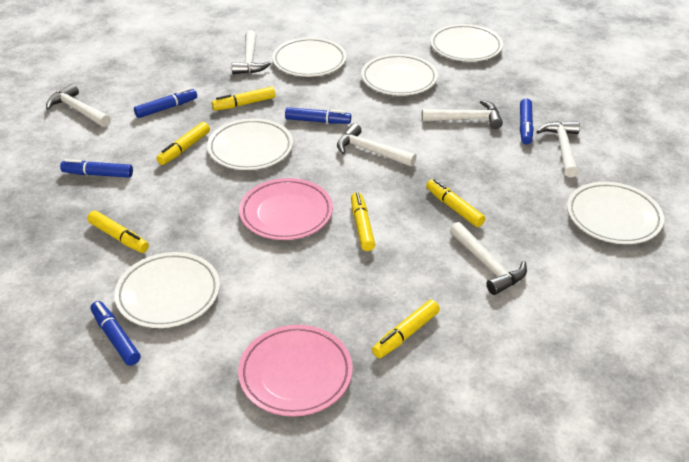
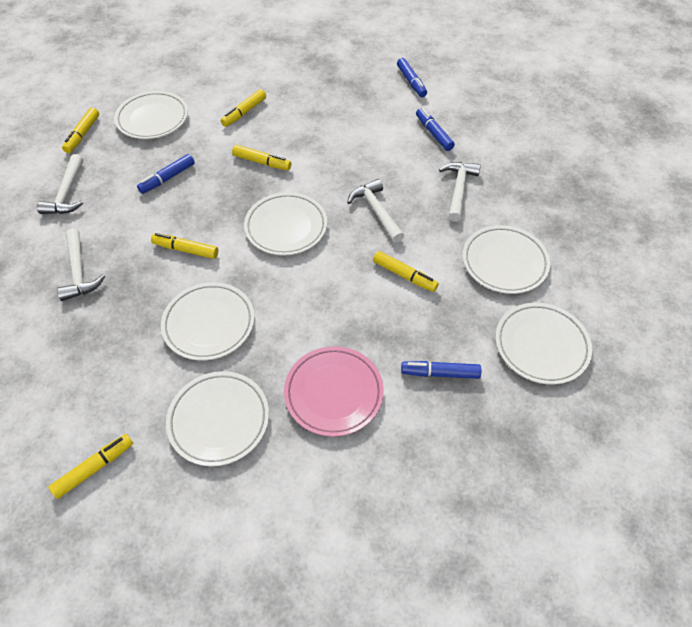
blue marker: 5 -> 4
pink plate: 2 -> 1
white hammer: 6 -> 4

